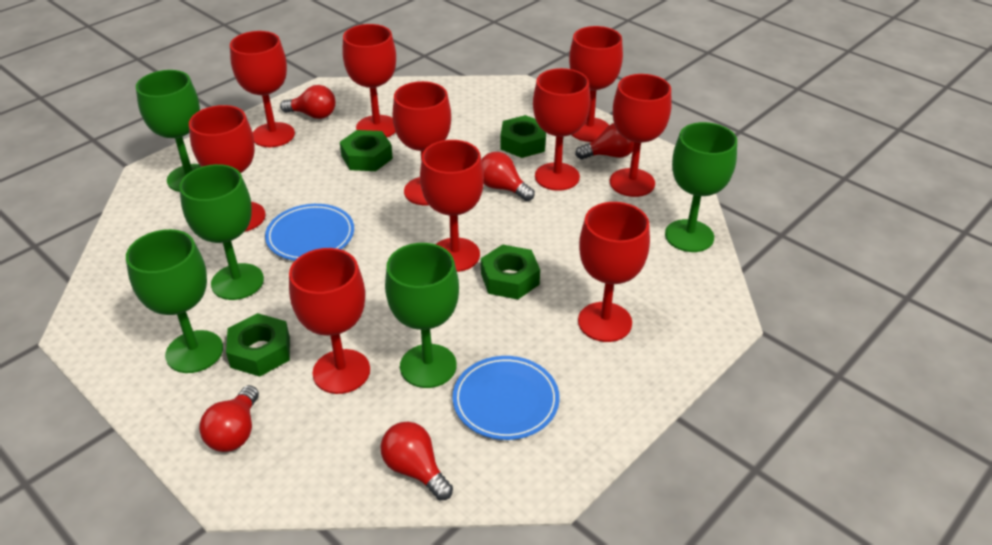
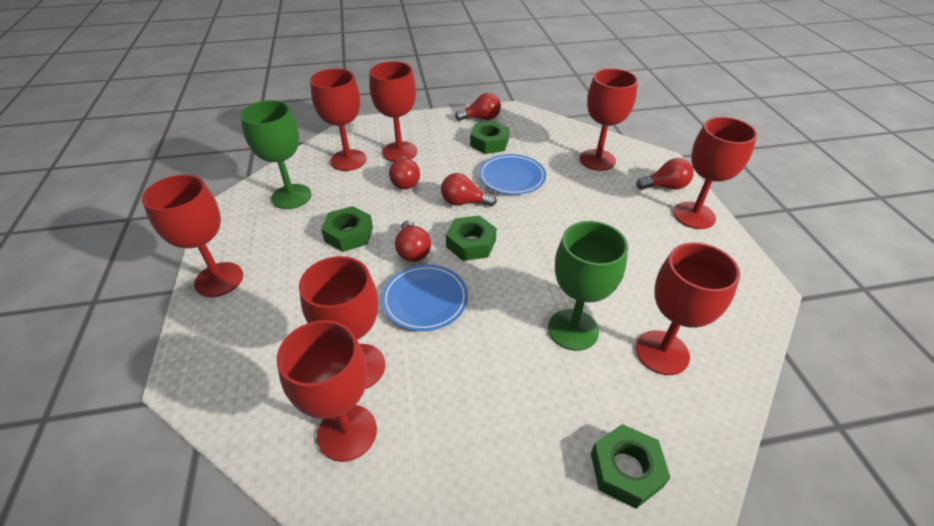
green goblet: 5 -> 2
red goblet: 10 -> 8

